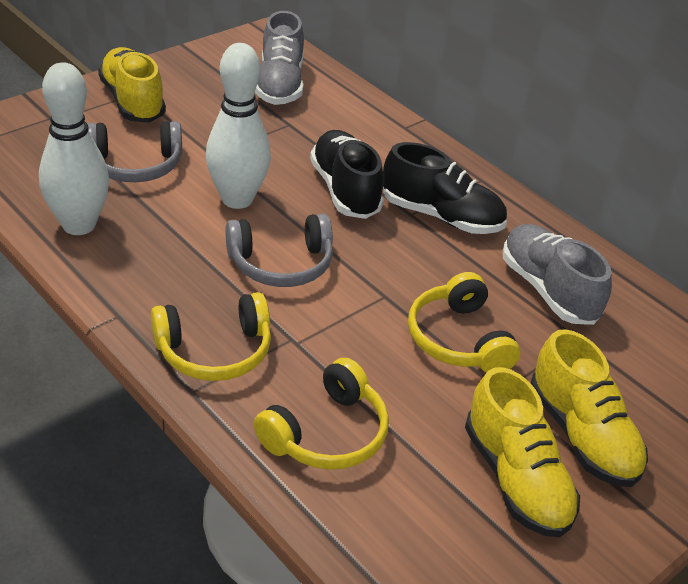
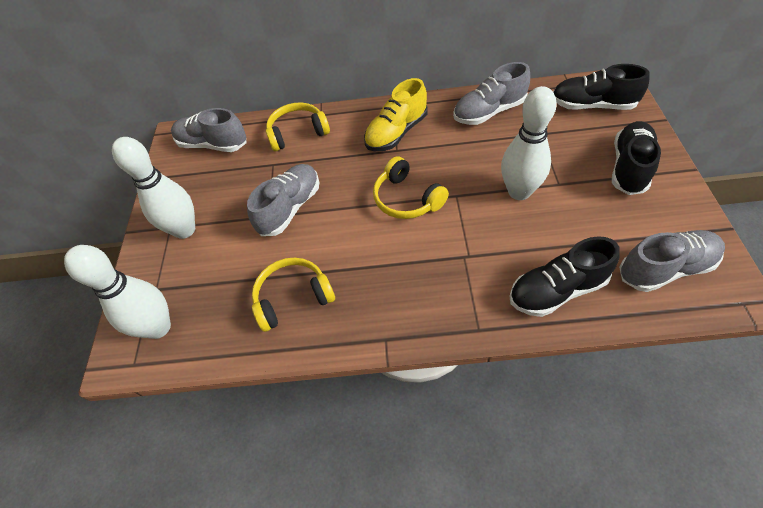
black shoe: 2 -> 3
grey headphones: 2 -> 0
grey shoe: 2 -> 4
white bowling pin: 2 -> 3
yellow shoe: 3 -> 1

